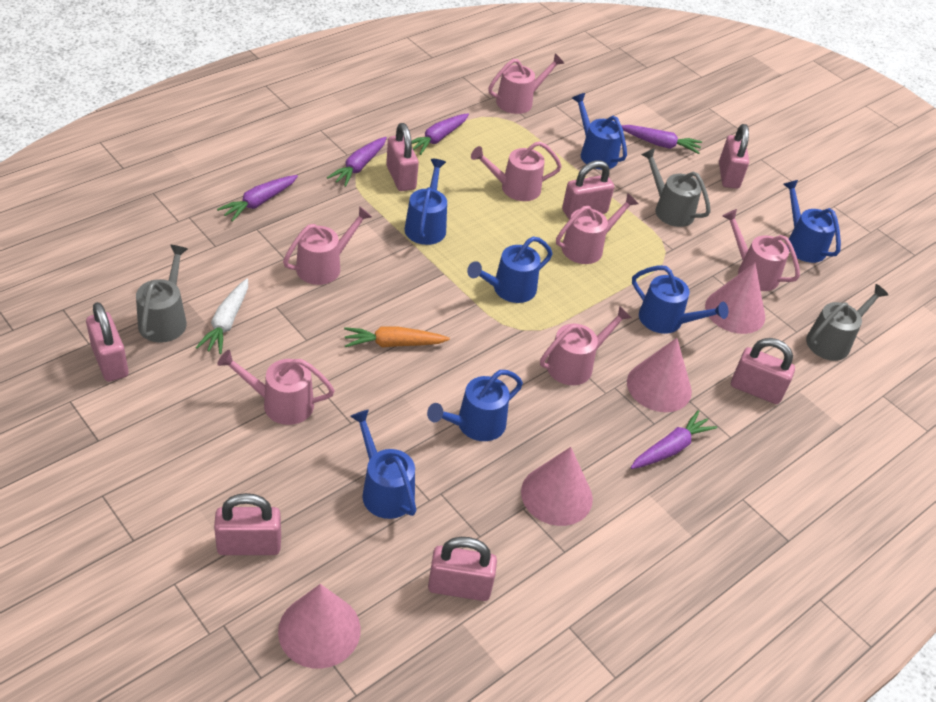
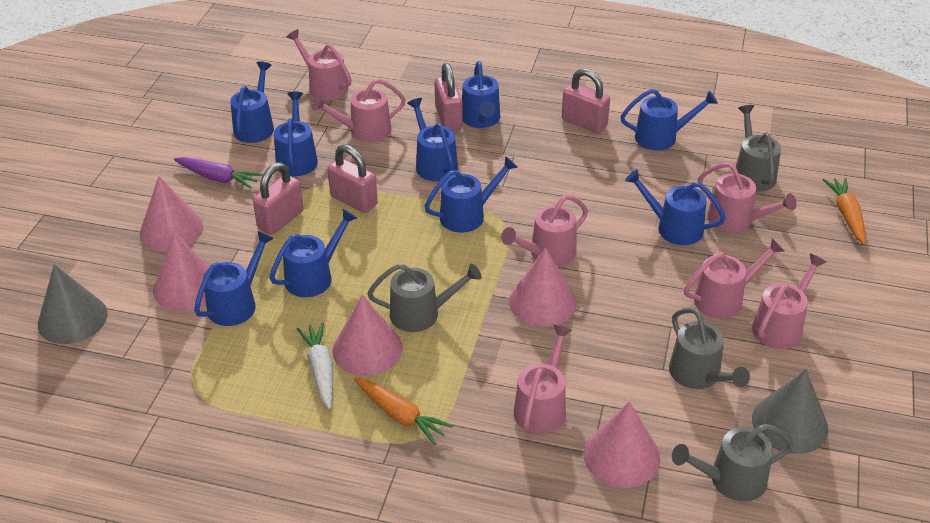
blue watering can: 7 -> 9
grey cone: 0 -> 2
grey watering can: 3 -> 4
orange carrot: 1 -> 2
pink cone: 4 -> 5
pink padlock: 7 -> 4
purple carrot: 5 -> 1

